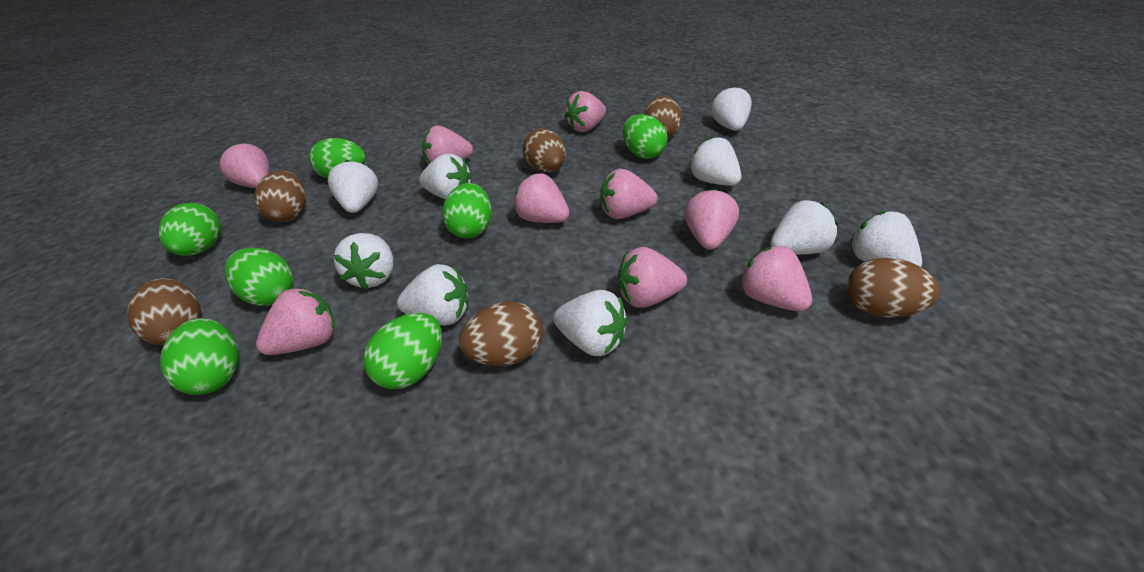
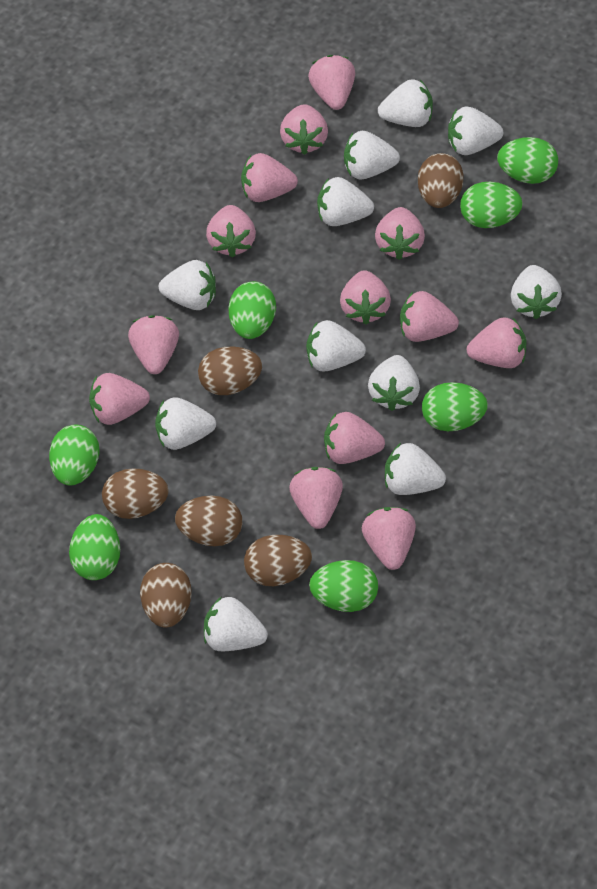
pink strawberry: 9 -> 13
white strawberry: 9 -> 11

